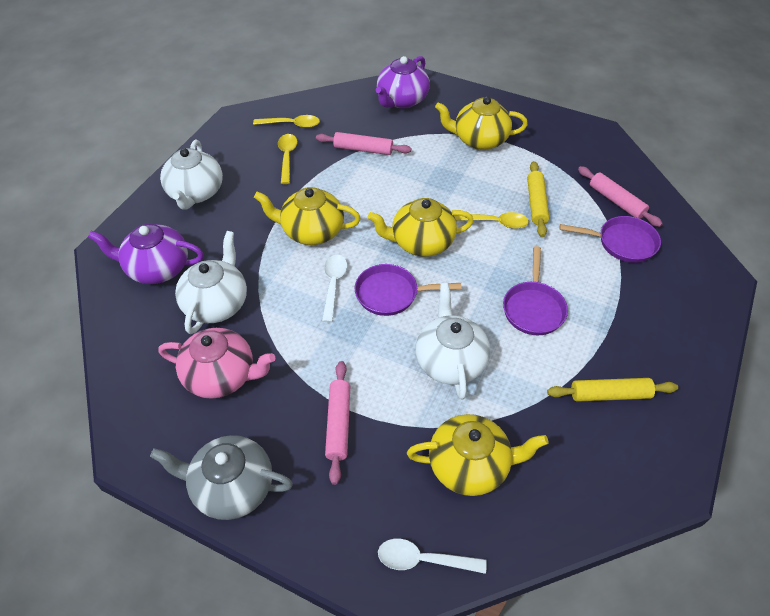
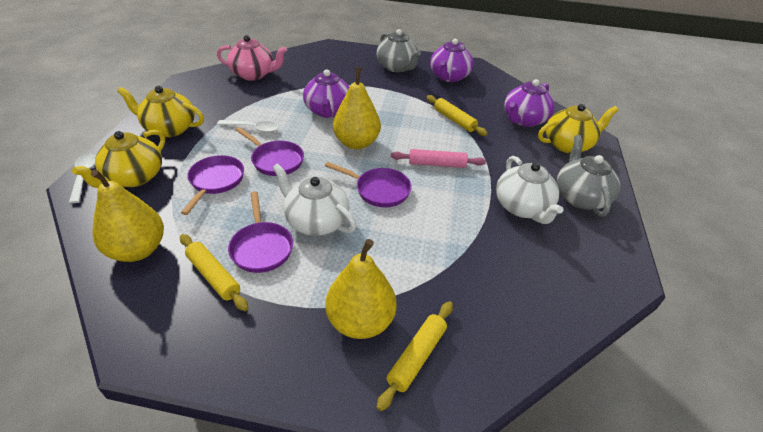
grey teapot: 1 -> 2
pink rolling pin: 3 -> 1
purple pan: 3 -> 4
purple teapot: 2 -> 3
white teapot: 3 -> 2
yellow pear: 0 -> 3
yellow rolling pin: 2 -> 3
yellow spoon: 3 -> 0
yellow teapot: 4 -> 3

